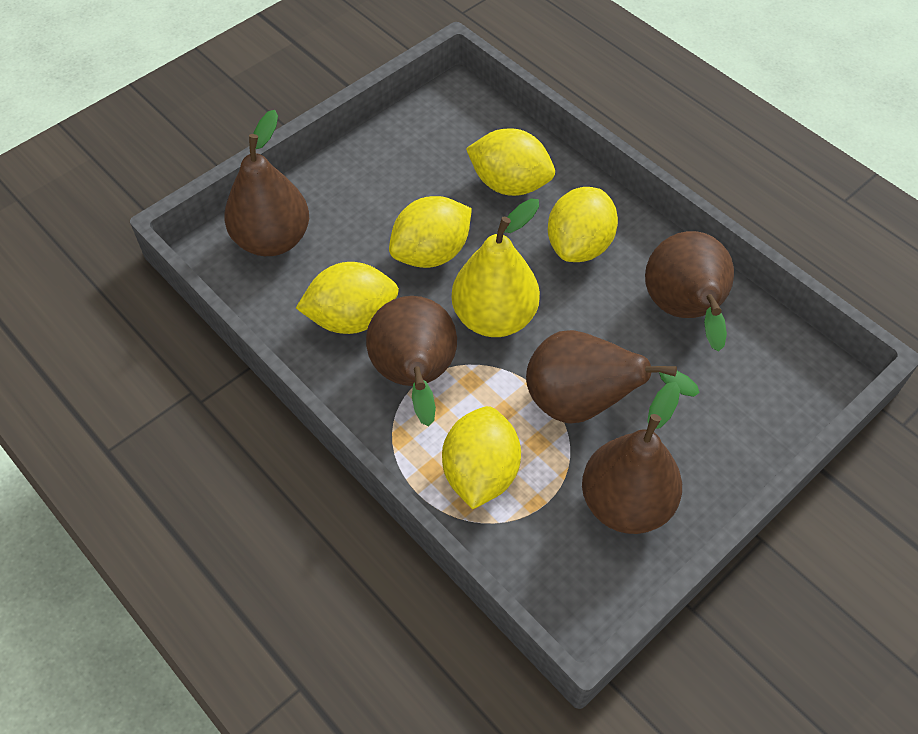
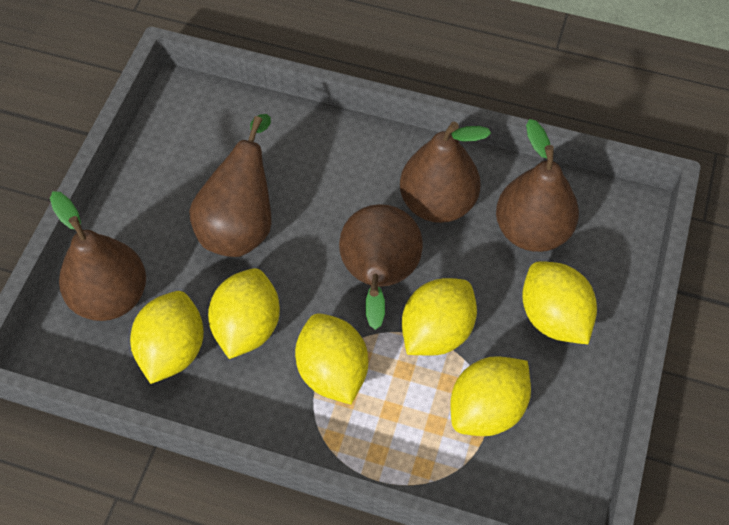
yellow lemon: 5 -> 6
yellow pear: 1 -> 0

